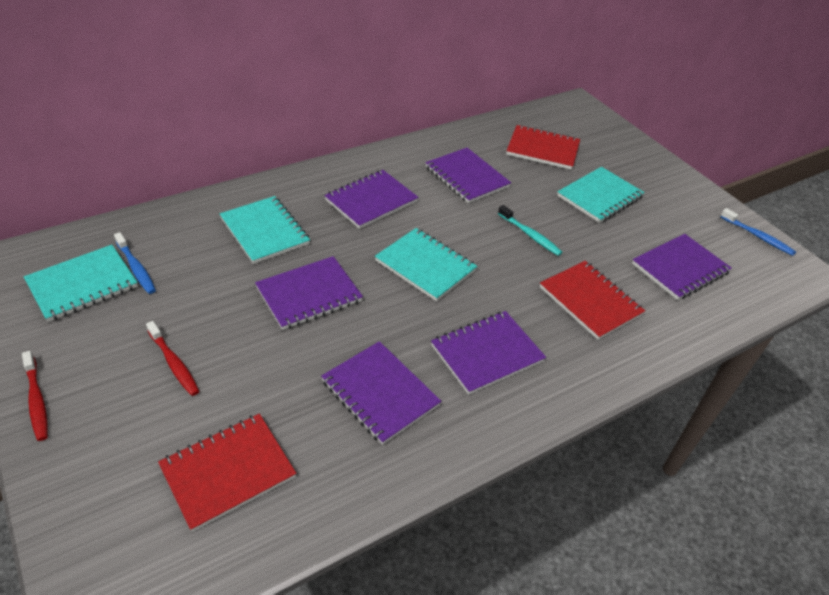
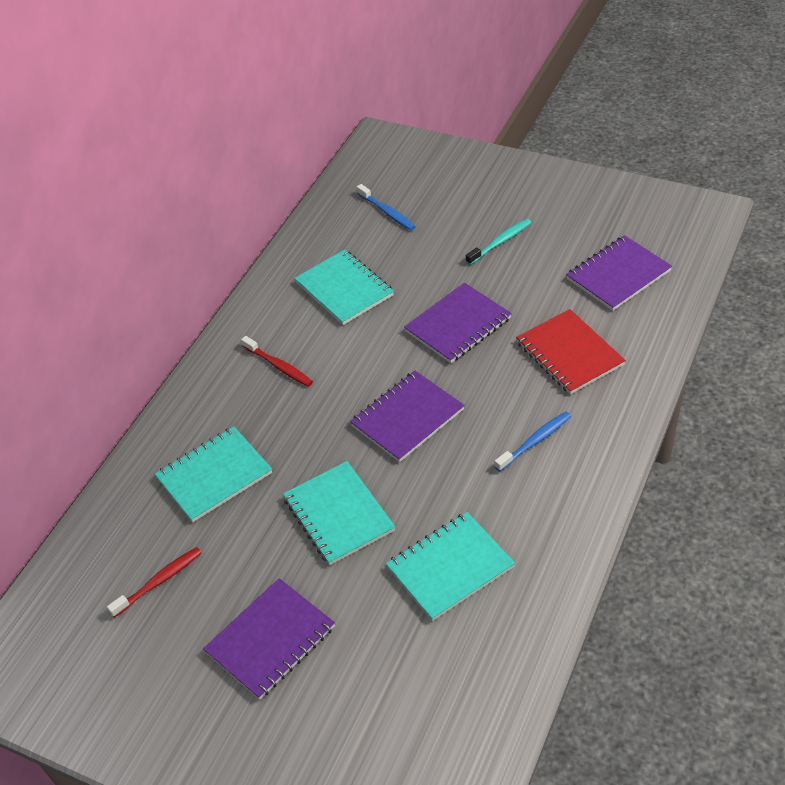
purple notebook: 6 -> 4
red notebook: 3 -> 1

